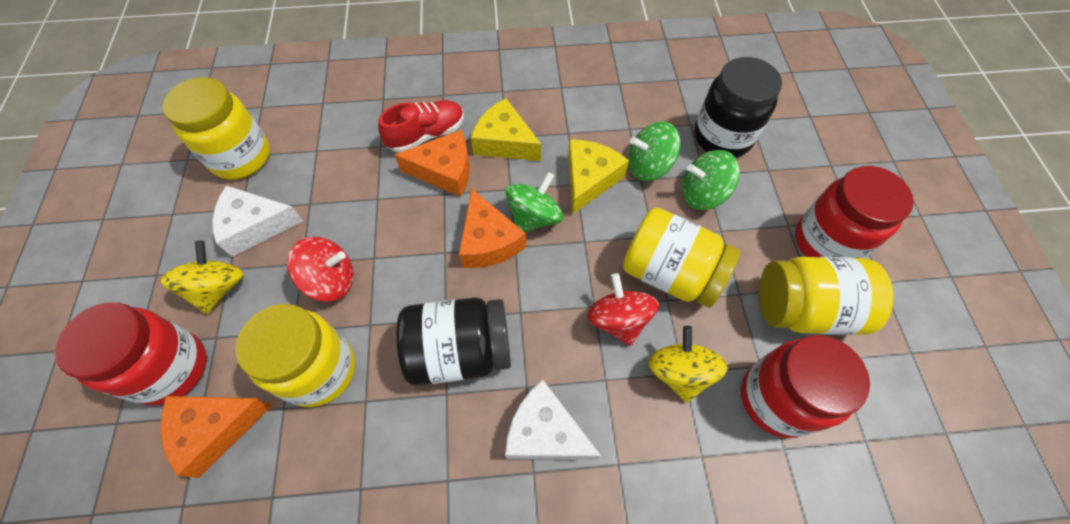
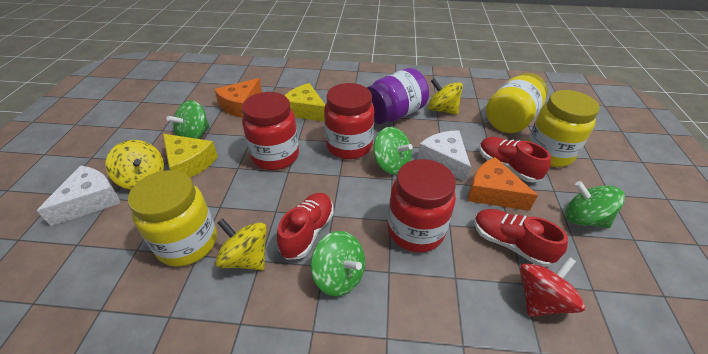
black jar: 2 -> 0
green spinning top: 3 -> 4
orange cheese: 3 -> 2
purple jar: 0 -> 1
red shoe: 1 -> 3
red spinning top: 2 -> 1
yellow jar: 4 -> 3
yellow spinning top: 2 -> 3

